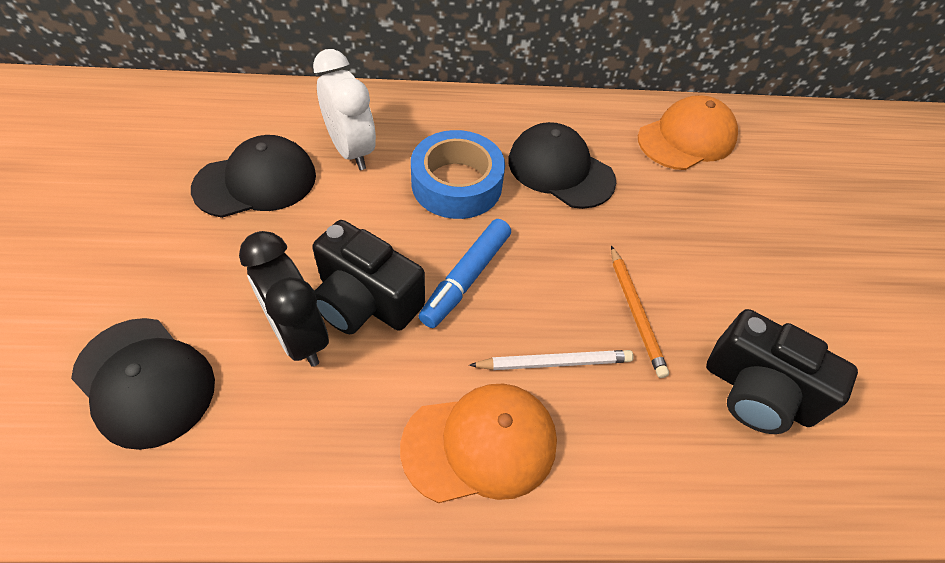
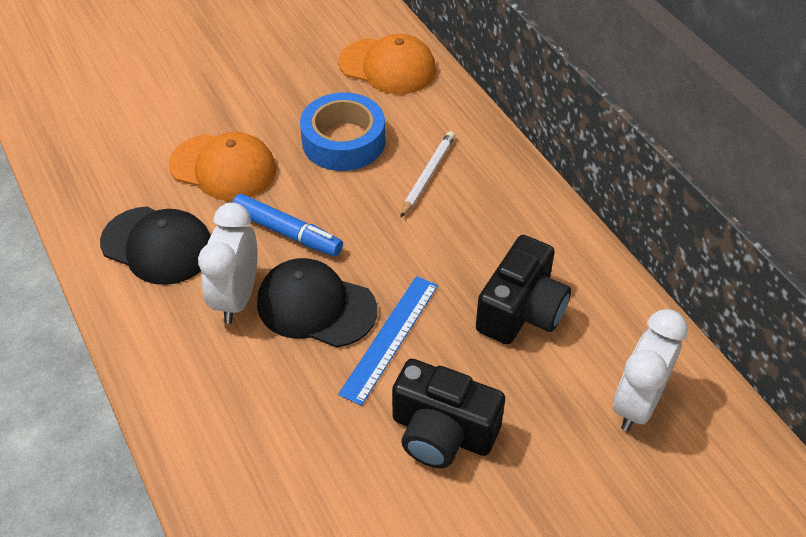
black cap: 3 -> 2
black clock: 1 -> 0
blue ruler: 0 -> 1
orange pencil: 1 -> 0
white clock: 1 -> 2

